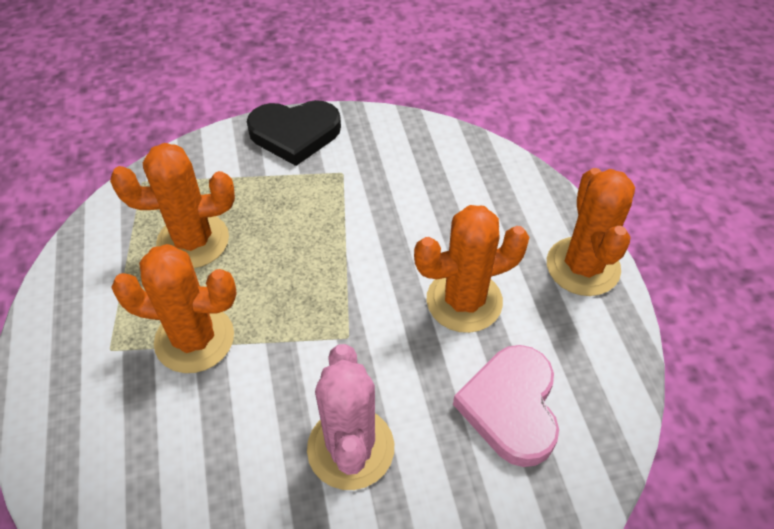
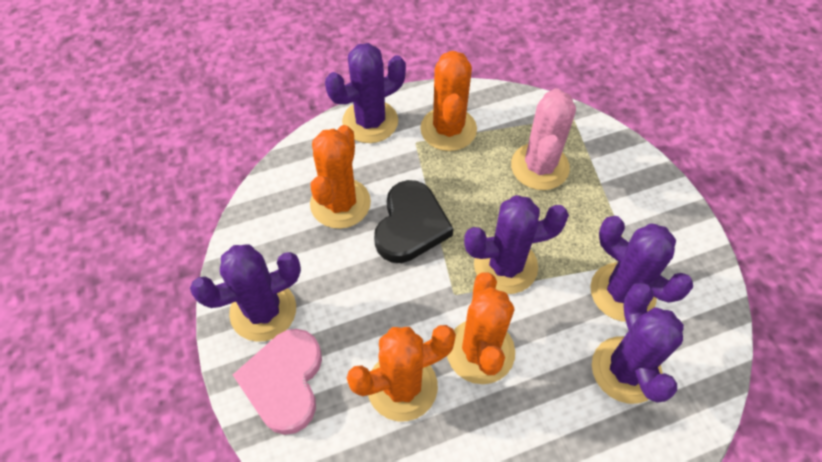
purple cactus: 0 -> 5

